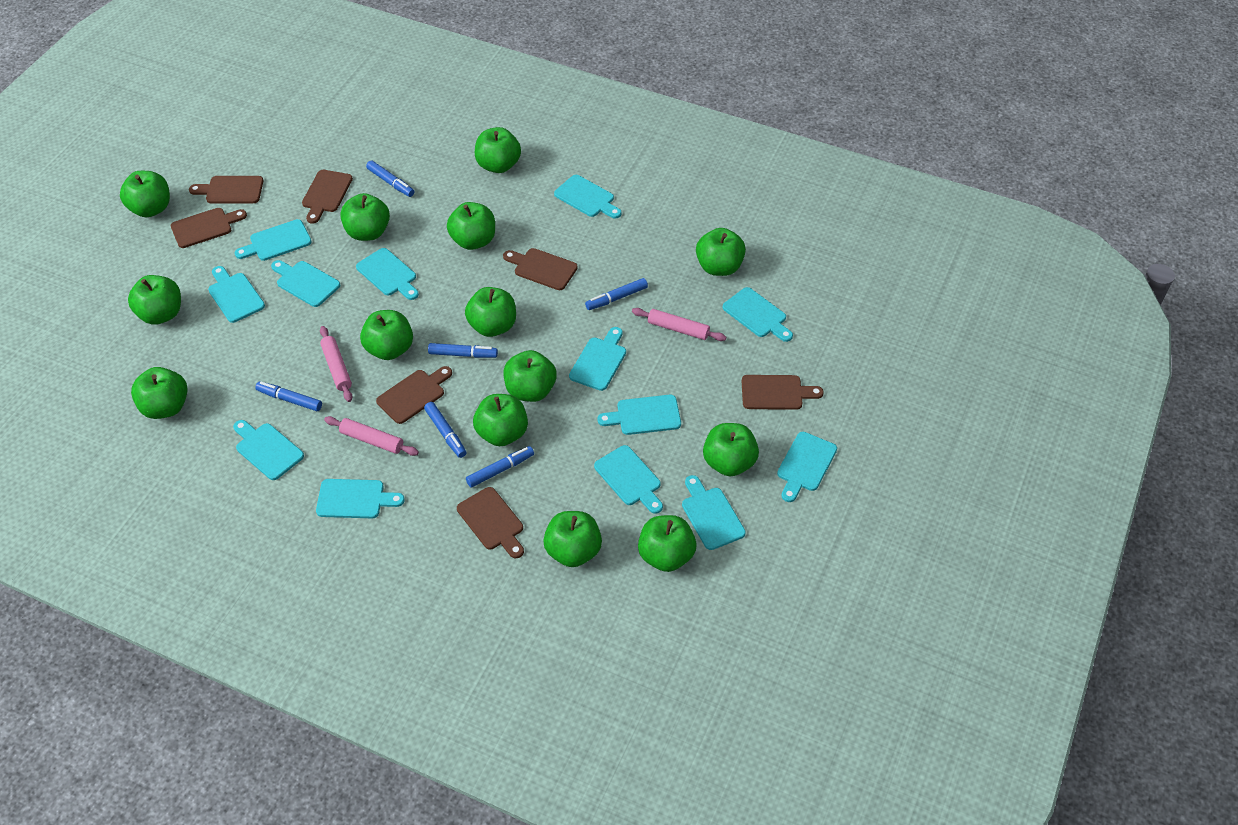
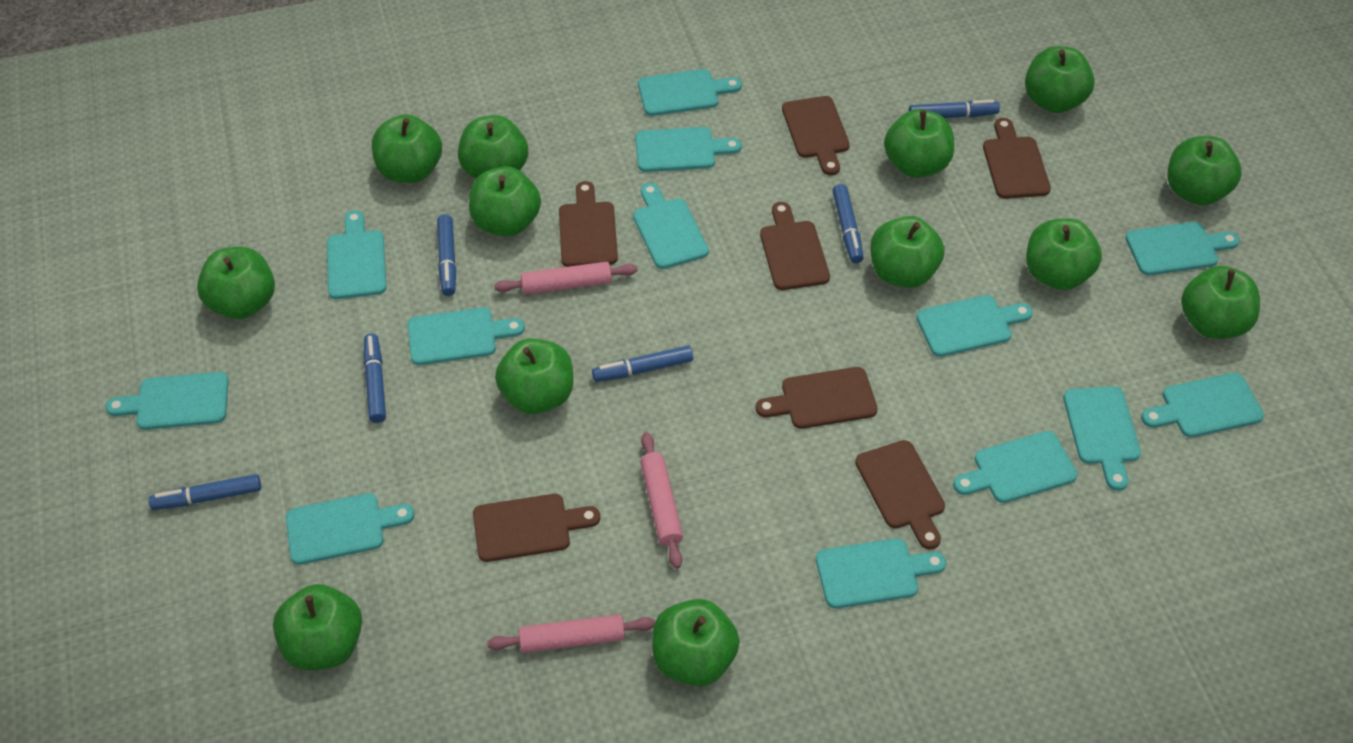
green apple: 14 -> 13

